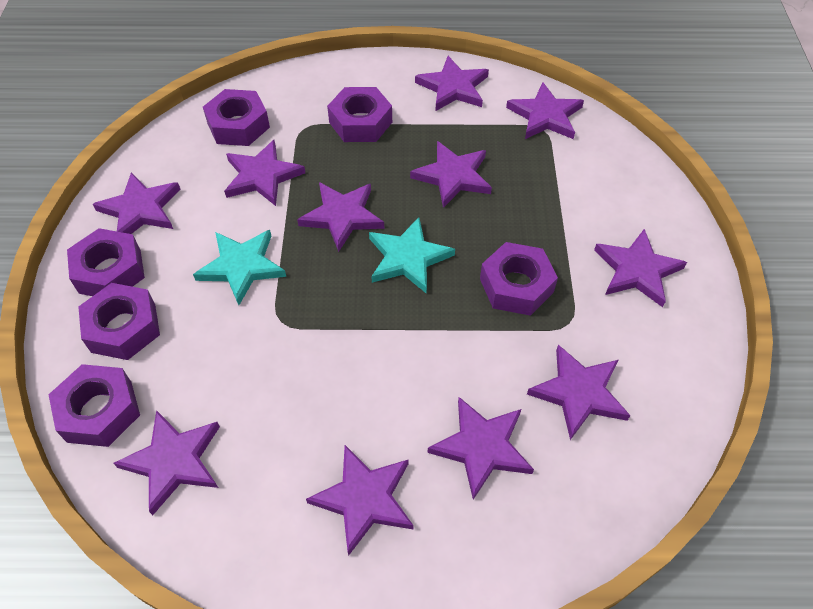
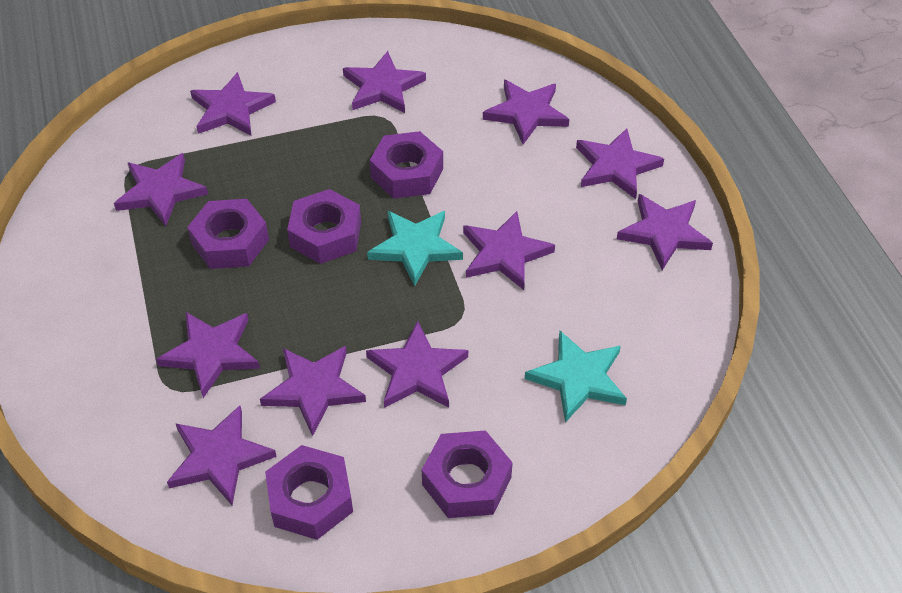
purple nut: 6 -> 5

